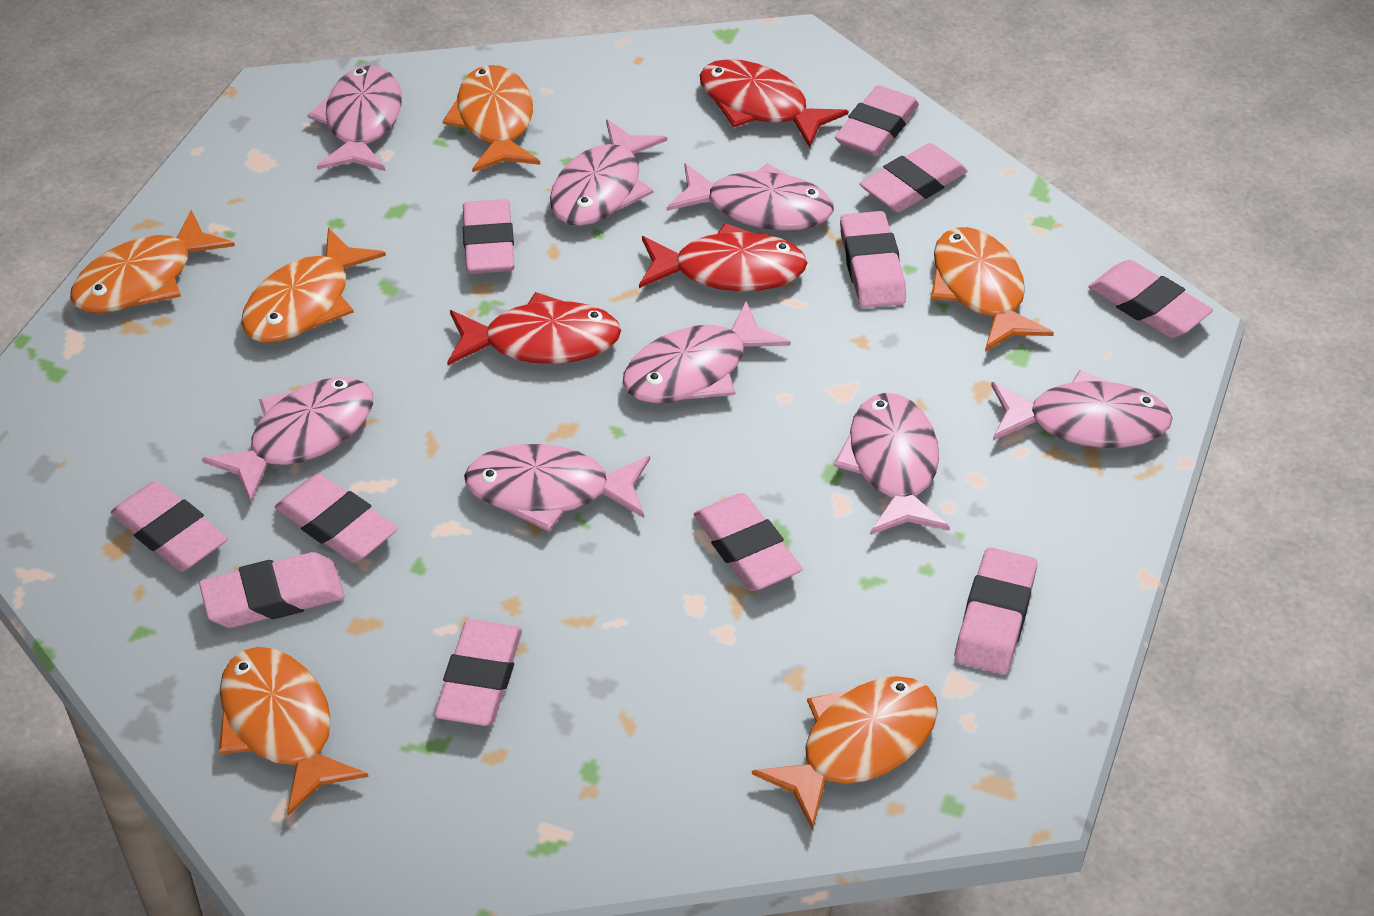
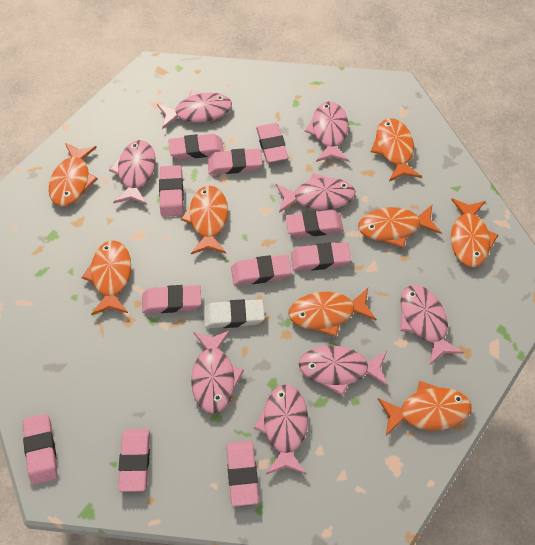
orange fish: 6 -> 8
red fish: 3 -> 0
white eraser: 0 -> 1

